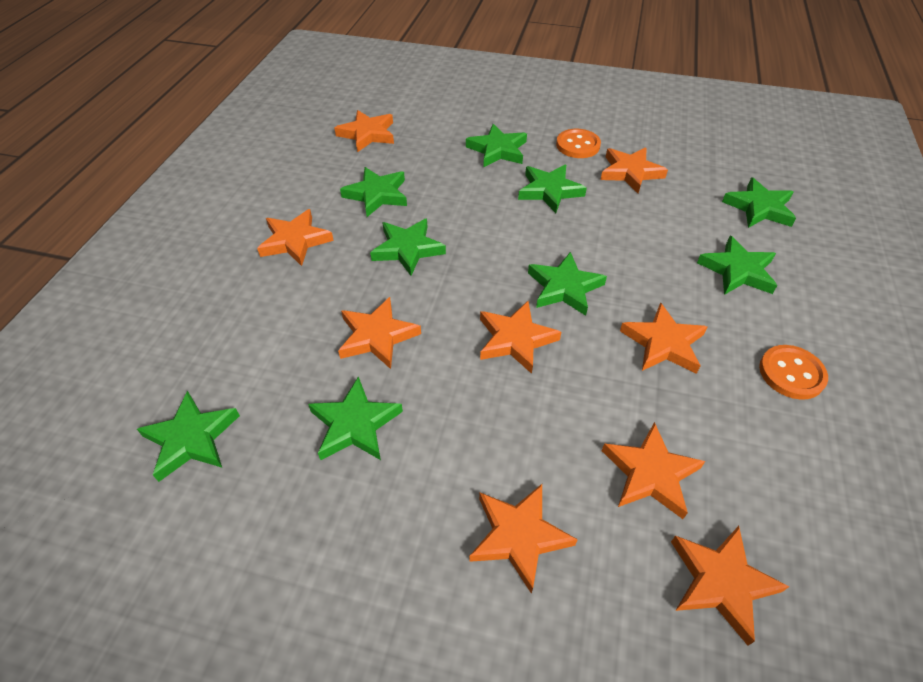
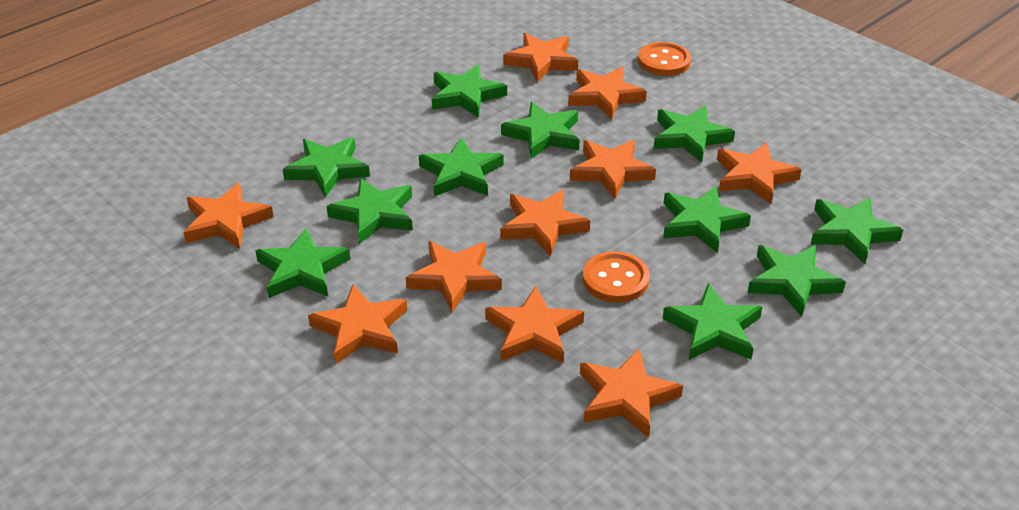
green star: 9 -> 11
orange star: 9 -> 10

